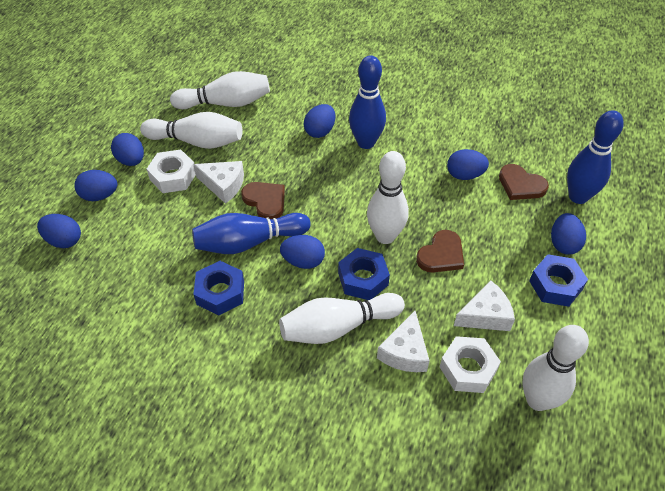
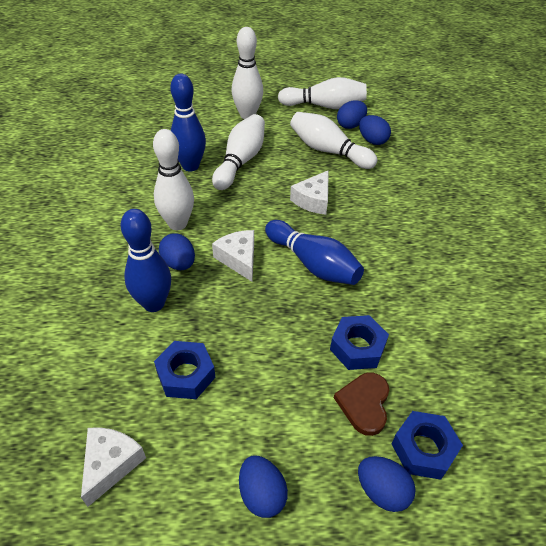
blue egg: 7 -> 5
brown heart: 3 -> 1
white nut: 2 -> 0

